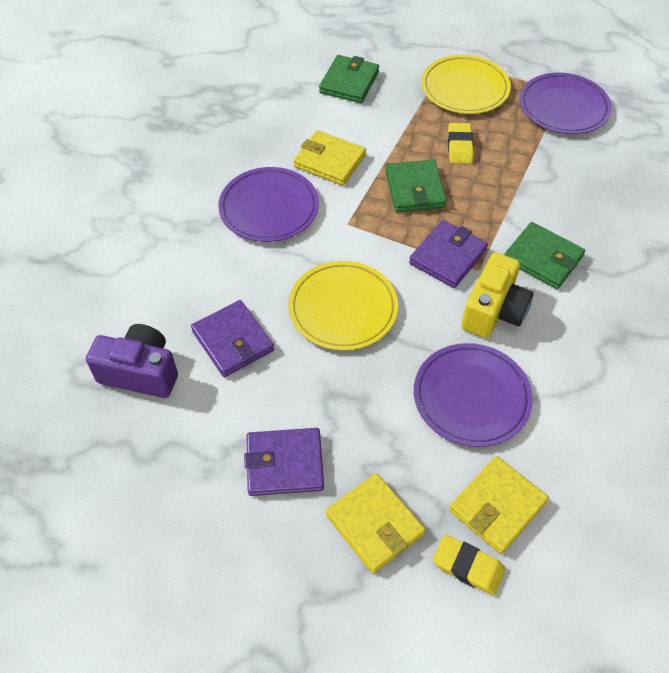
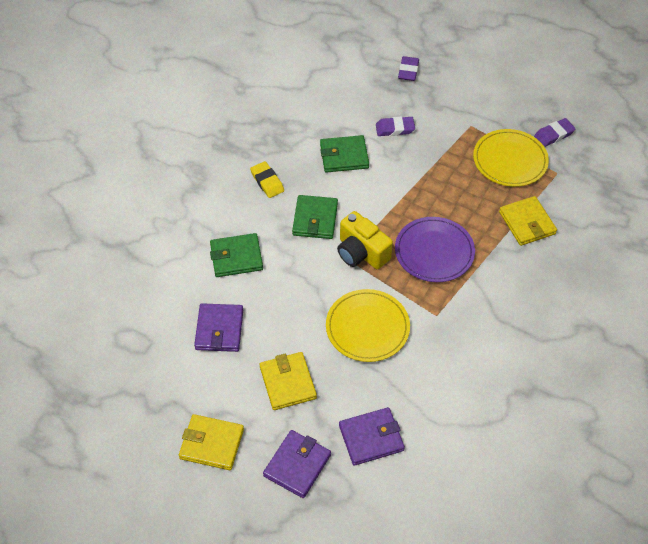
purple camera: 1 -> 0
purple eraser: 0 -> 3
purple plate: 3 -> 1
yellow eraser: 2 -> 1

